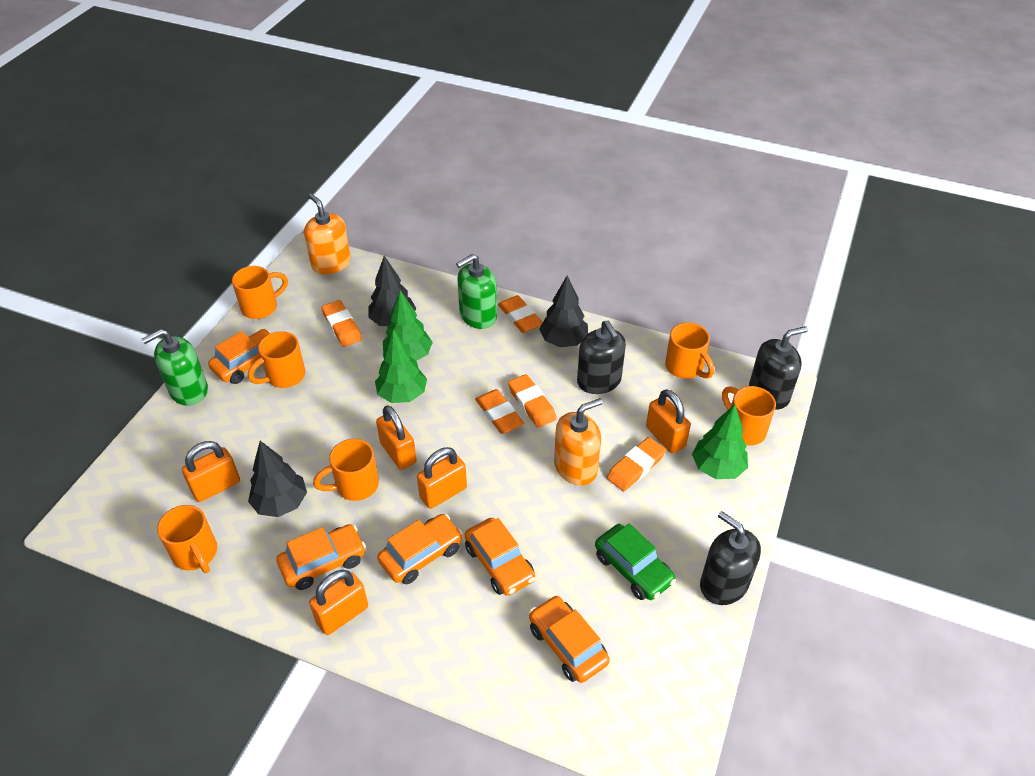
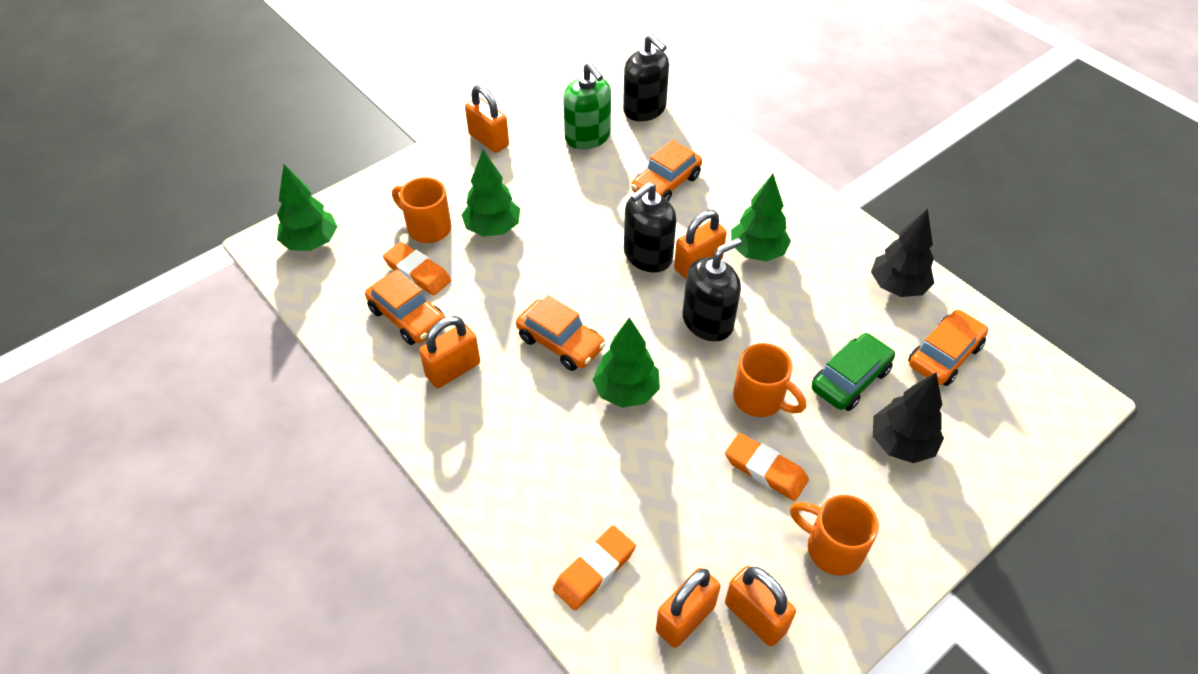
black tree: 3 -> 2
green soap dispenser: 2 -> 1
green tree: 3 -> 4
orange car: 5 -> 4
orange eraser: 5 -> 3
orange mug: 6 -> 3
orange soap dispenser: 2 -> 0

